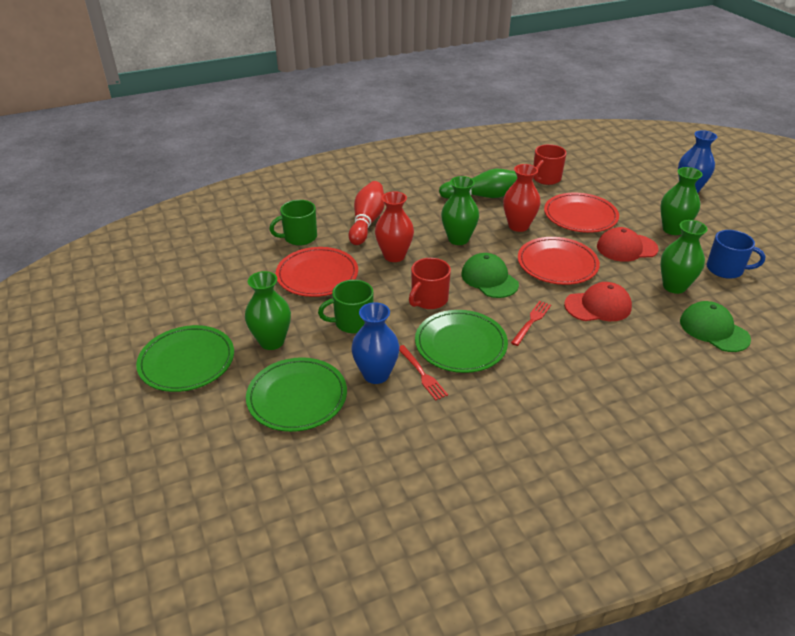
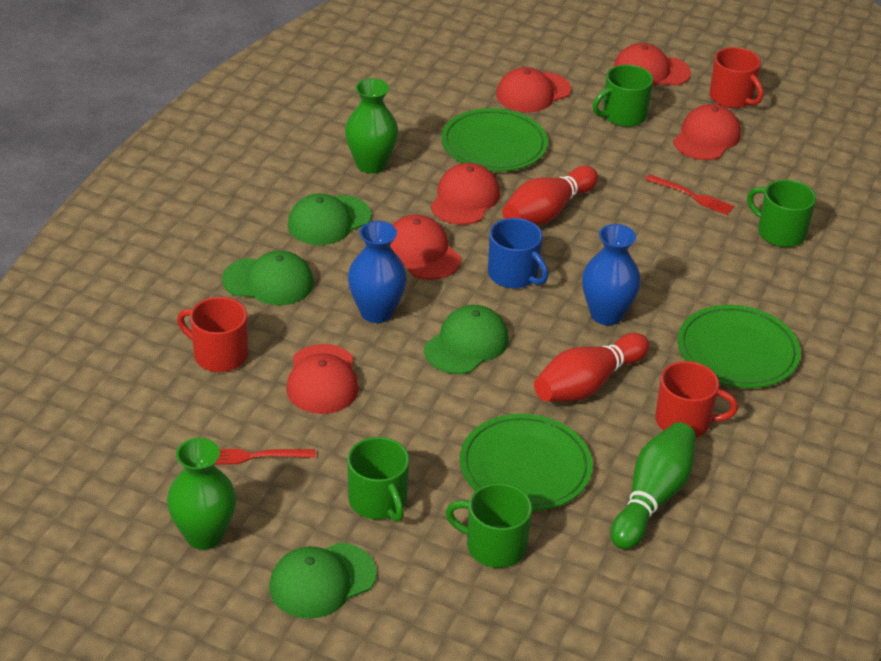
green cap: 2 -> 4
green mug: 2 -> 4
green vase: 4 -> 2
red bowling pin: 1 -> 2
red cap: 2 -> 6
red mug: 2 -> 3
red plate: 3 -> 0
red vase: 2 -> 0

